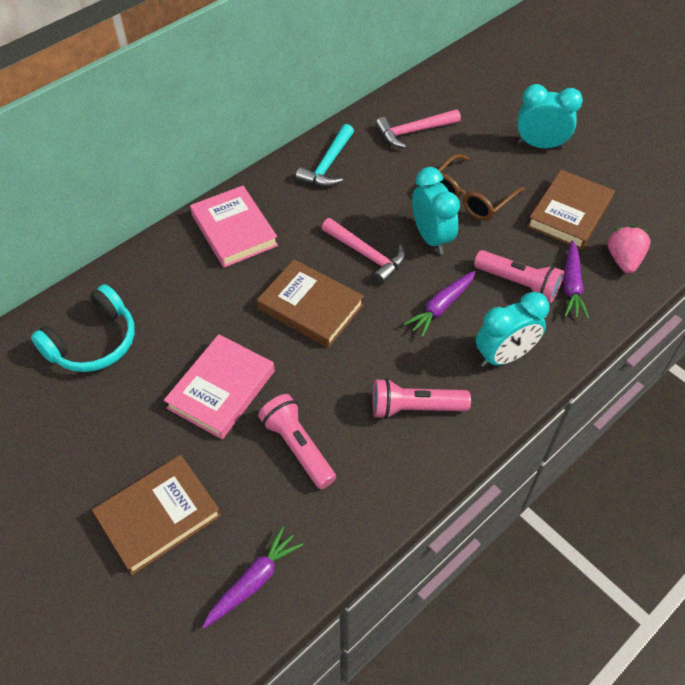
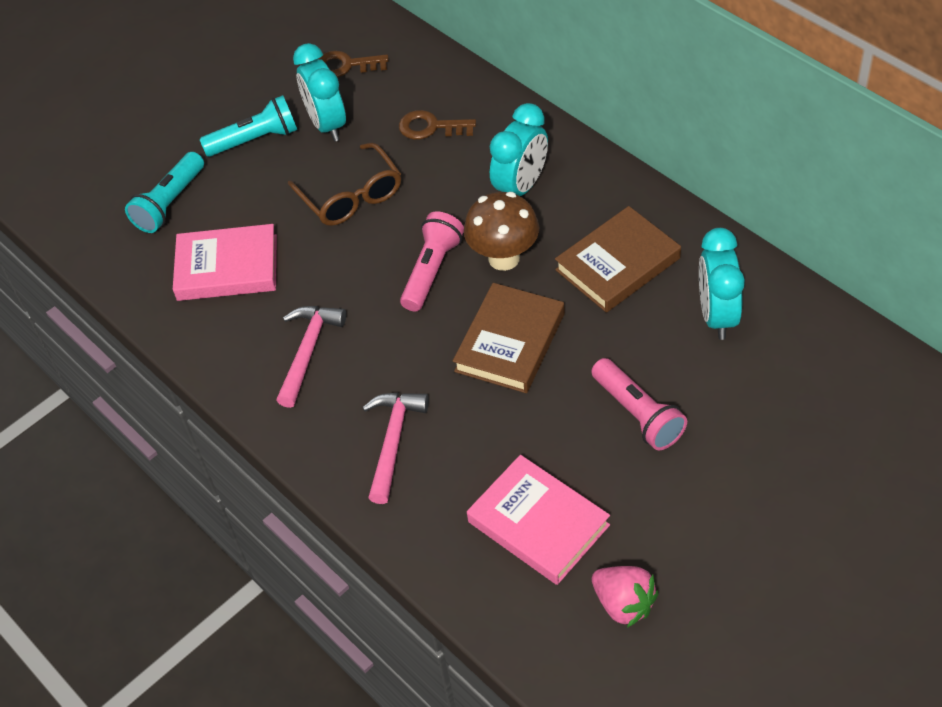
brown book: 3 -> 2
brown key: 0 -> 2
brown mushroom: 0 -> 1
pink flashlight: 3 -> 2
purple carrot: 3 -> 0
turquoise flashlight: 0 -> 2
turquoise hammer: 1 -> 0
turquoise headphones: 1 -> 0

